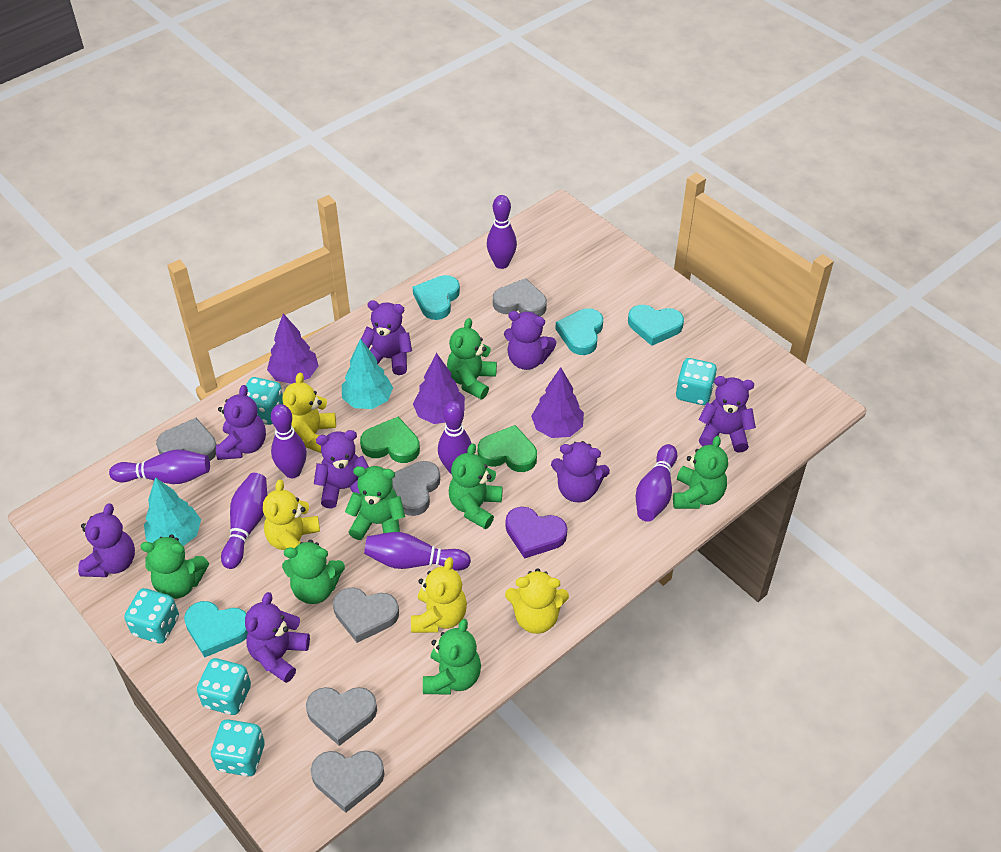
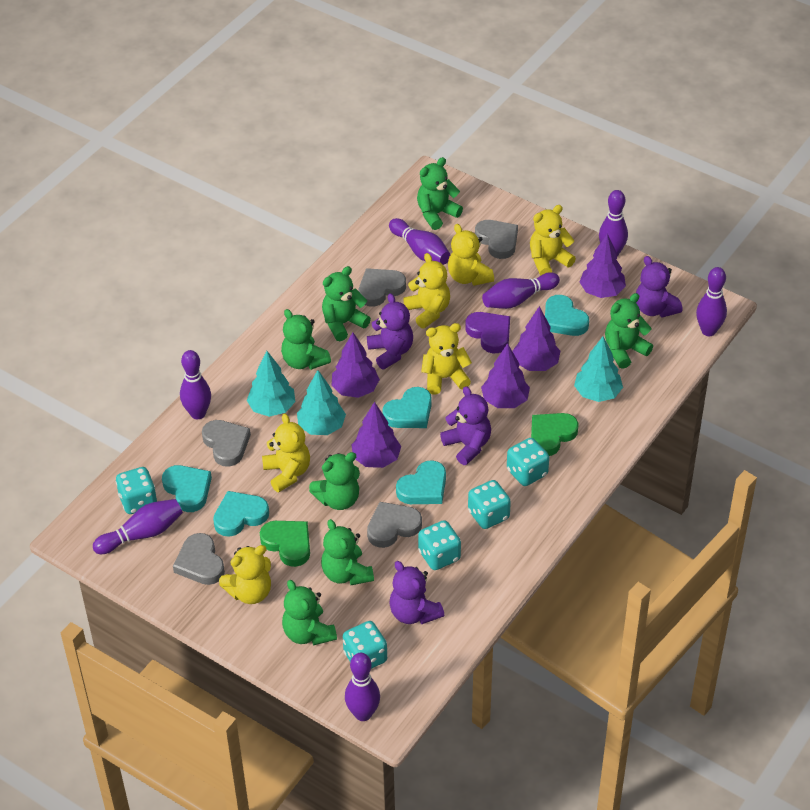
grey heart: 6 -> 5
purple teddy bear: 8 -> 4
purple tree: 3 -> 5
turquoise heart: 4 -> 5
turquoise tree: 2 -> 3
yellow teddy bear: 4 -> 6

